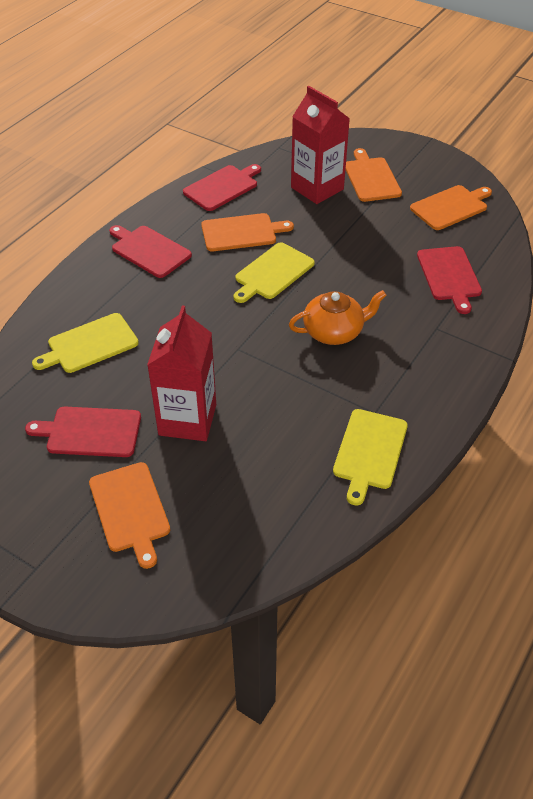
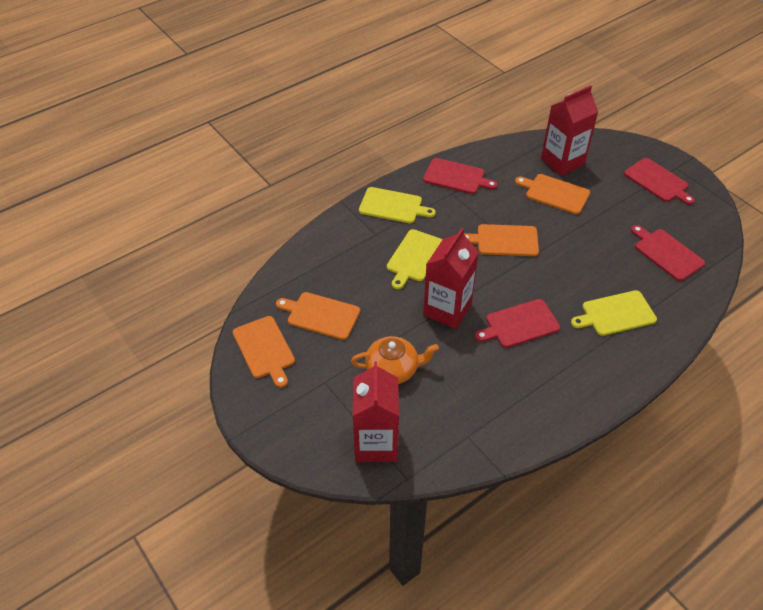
red carton: 2 -> 3

